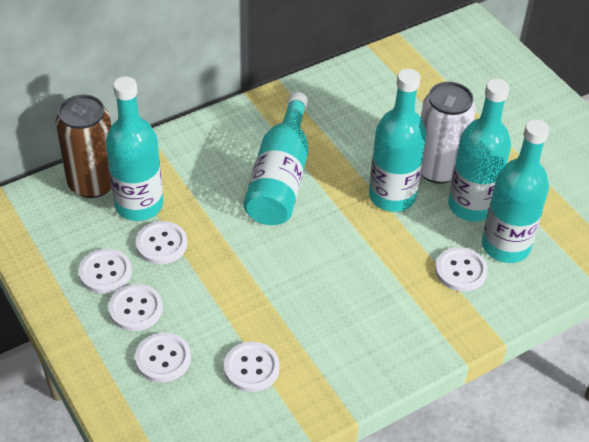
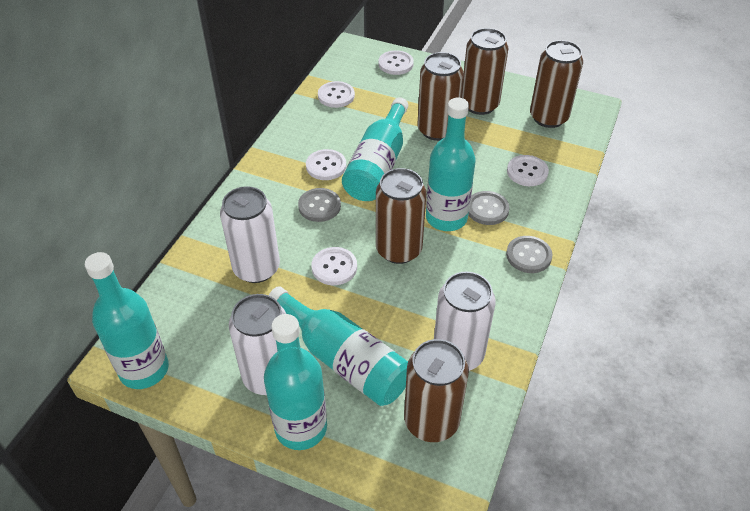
brown can: 1 -> 5
grey button: 0 -> 3
white button: 6 -> 5
white can: 1 -> 3

